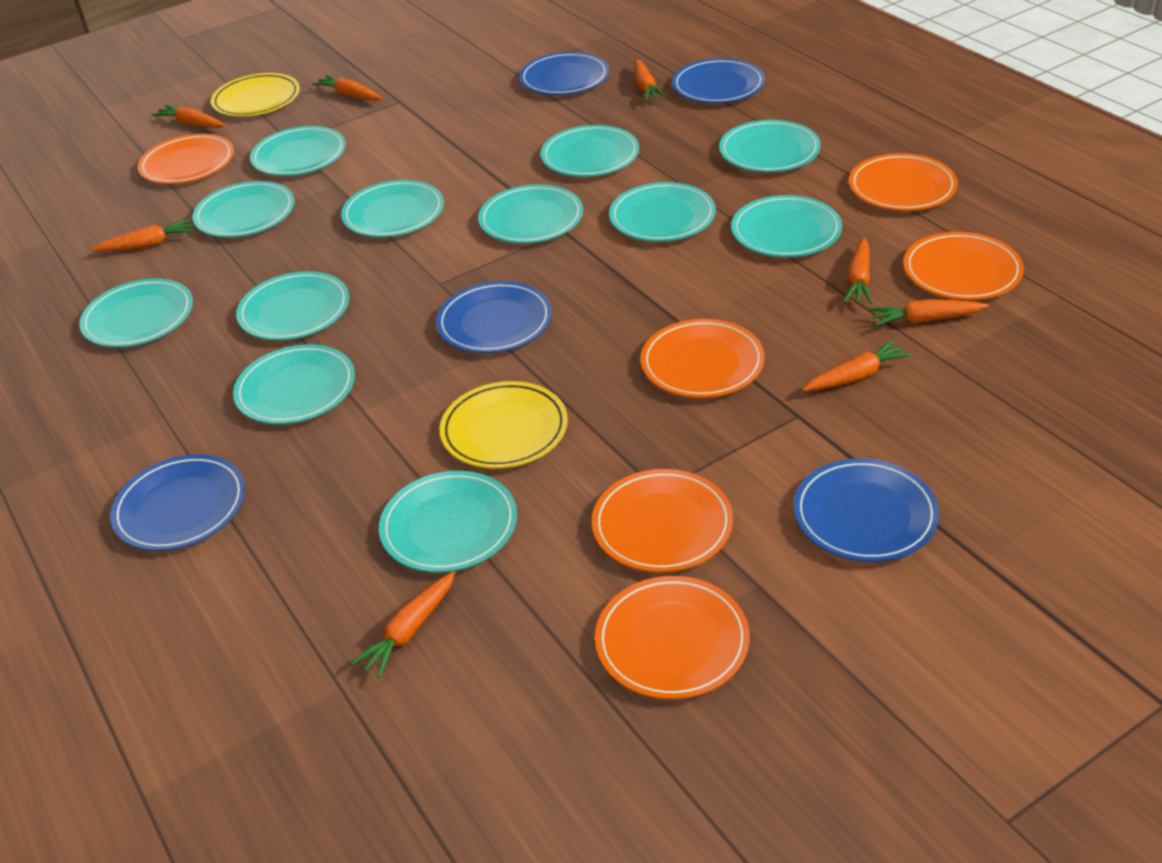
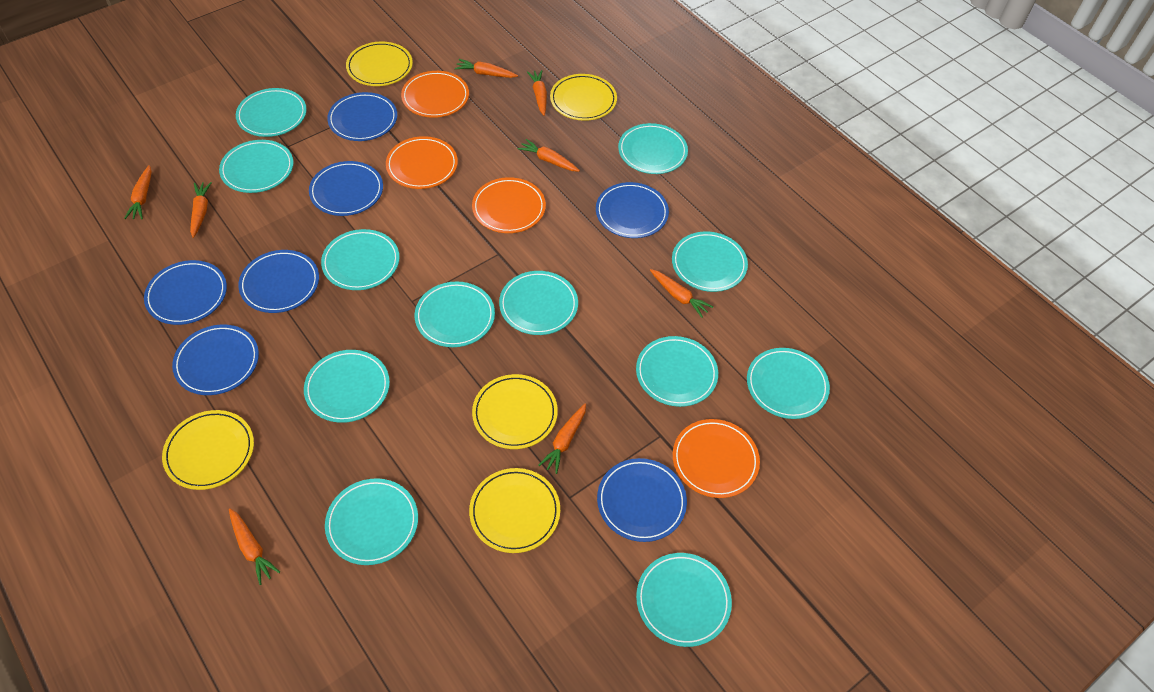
blue plate: 5 -> 7
orange plate: 6 -> 4
yellow plate: 2 -> 5

